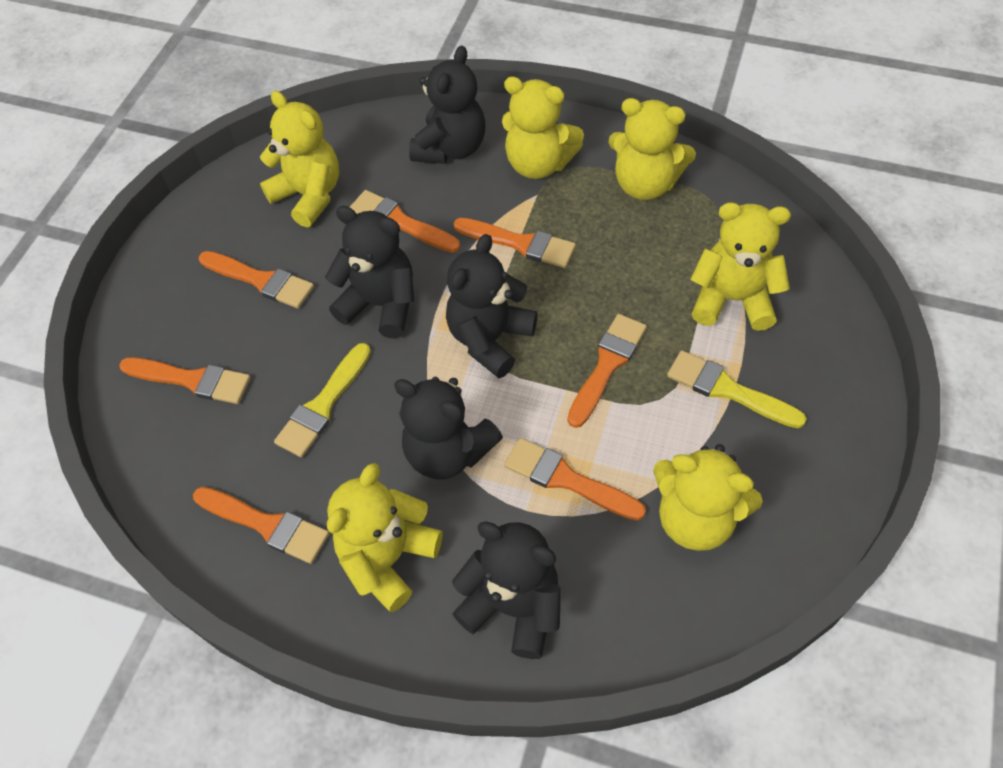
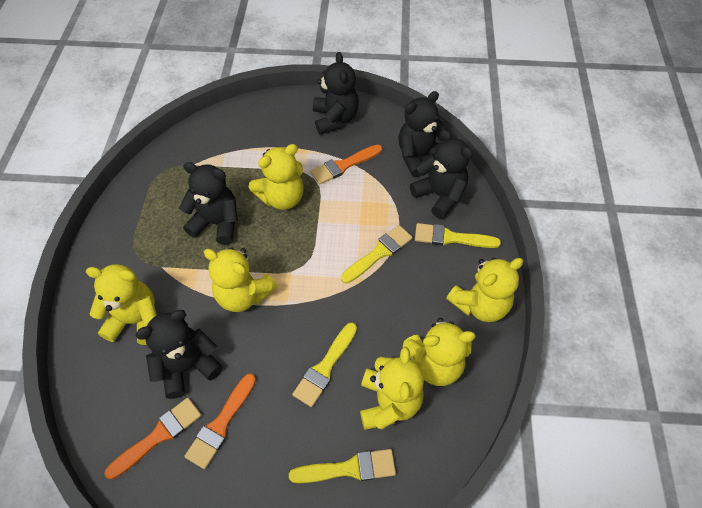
orange brush: 7 -> 3
yellow brush: 2 -> 4

